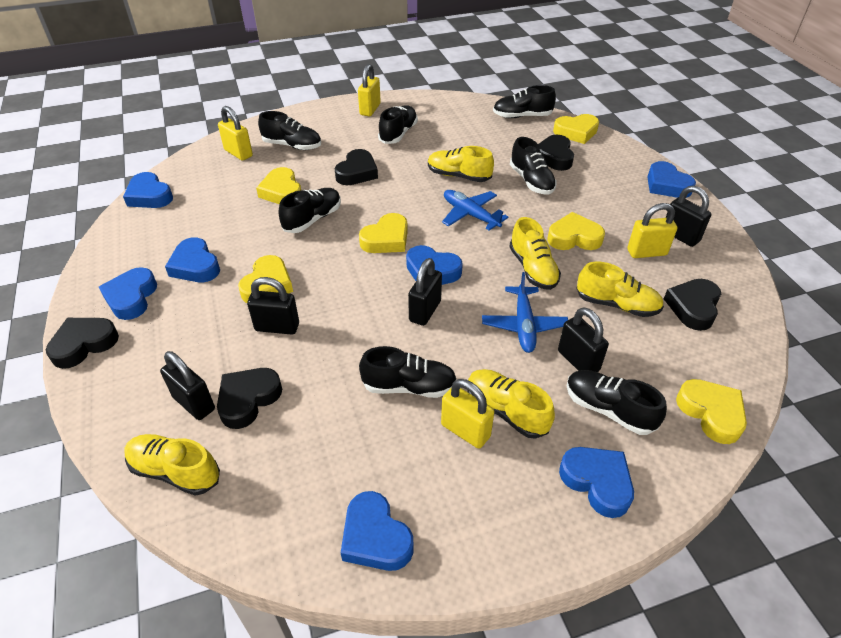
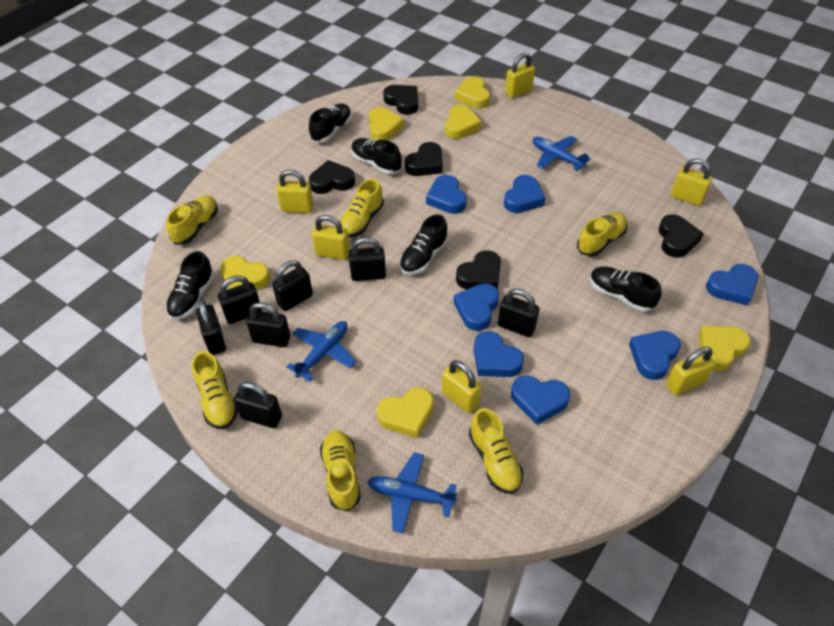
black padlock: 5 -> 7
black shoe: 7 -> 5
blue plane: 2 -> 3
yellow padlock: 4 -> 6
yellow shoe: 5 -> 6

